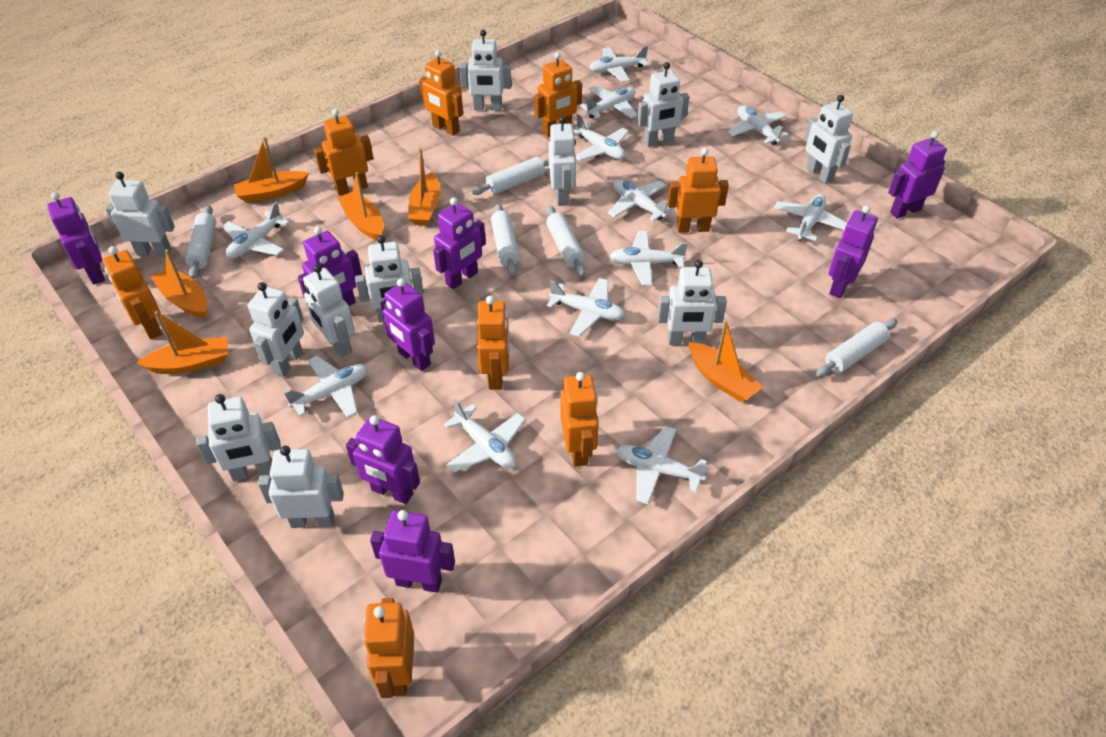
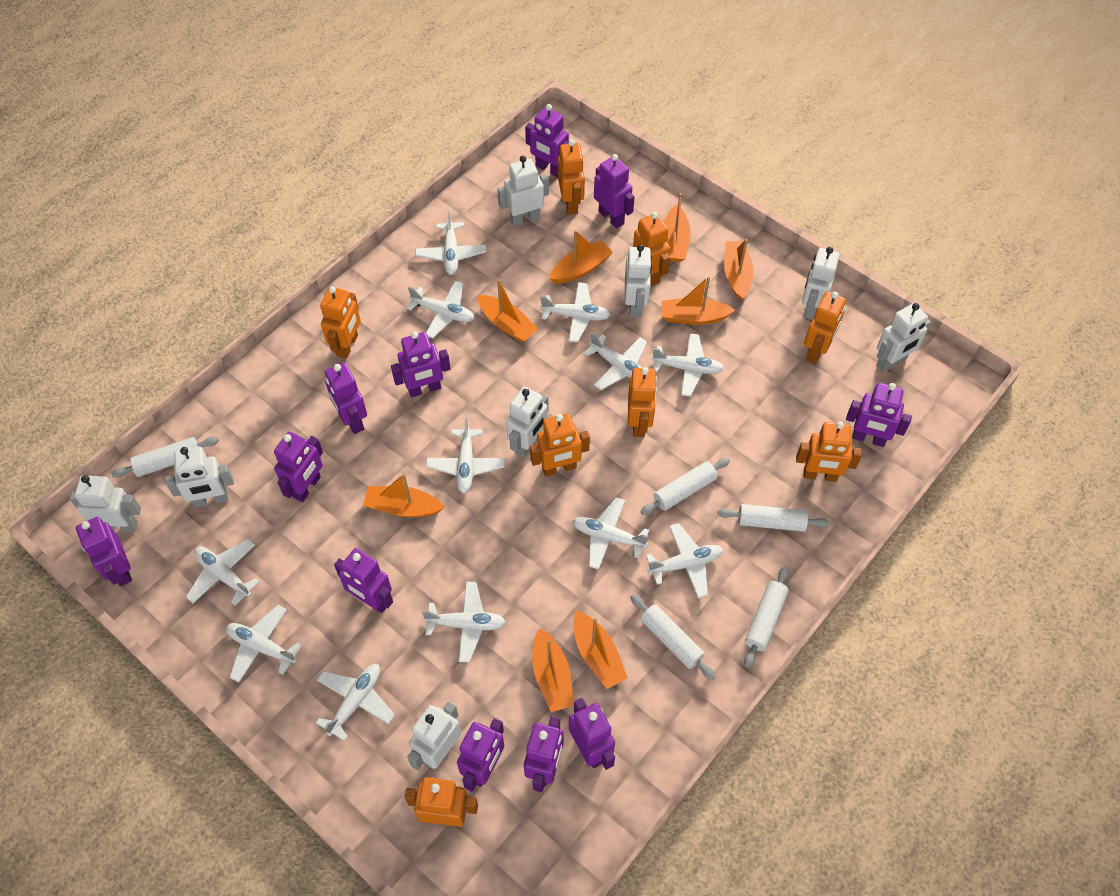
orange boat: 6 -> 8
purple robot: 8 -> 11
white robot: 11 -> 8

